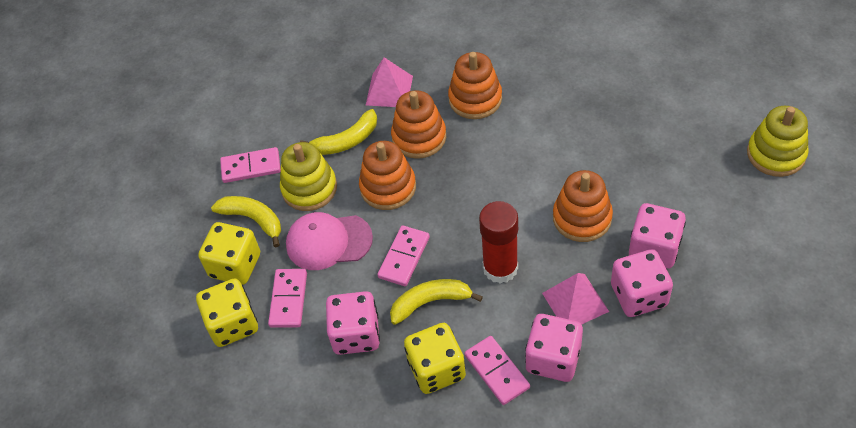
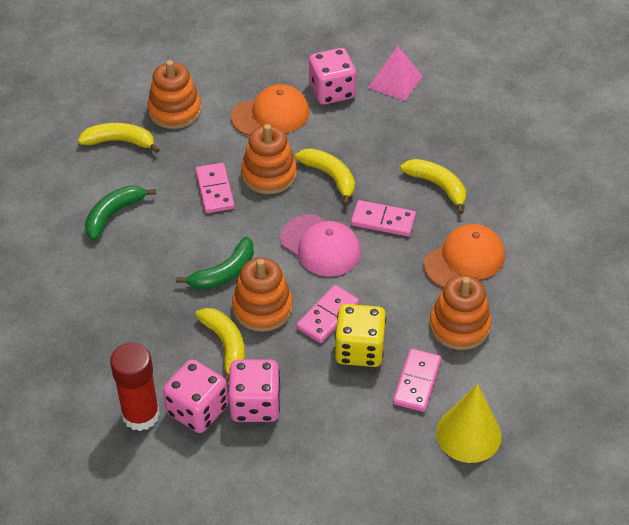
green banana: 0 -> 2
orange cap: 0 -> 2
pink dice: 4 -> 3
pink pyramid: 2 -> 1
yellow banana: 3 -> 4
yellow cone: 0 -> 1
yellow dice: 3 -> 1
yellow stacking toy: 2 -> 0

